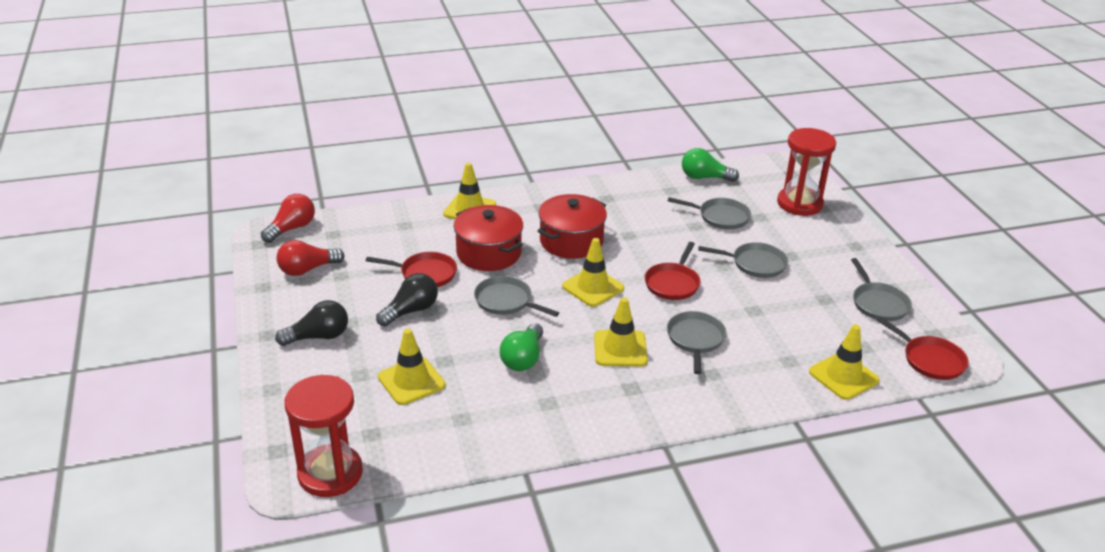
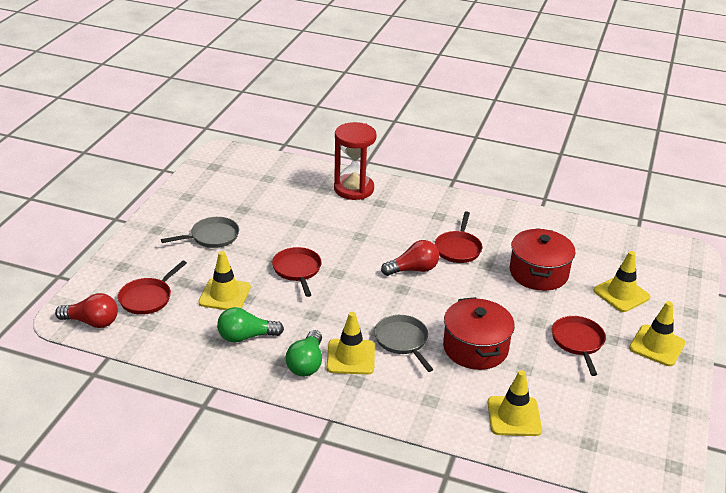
black light bulb: 2 -> 0
grey pan: 5 -> 2
red hourglass: 2 -> 1
red pan: 3 -> 4

